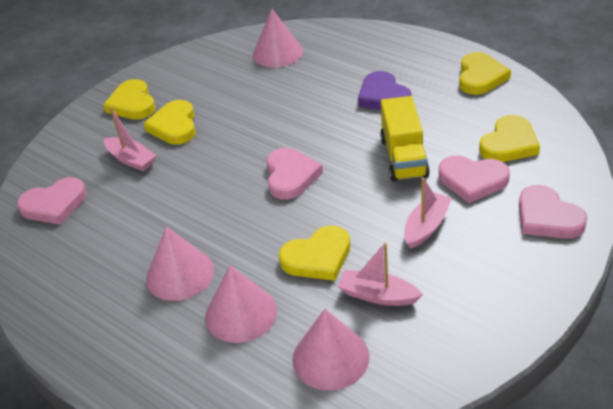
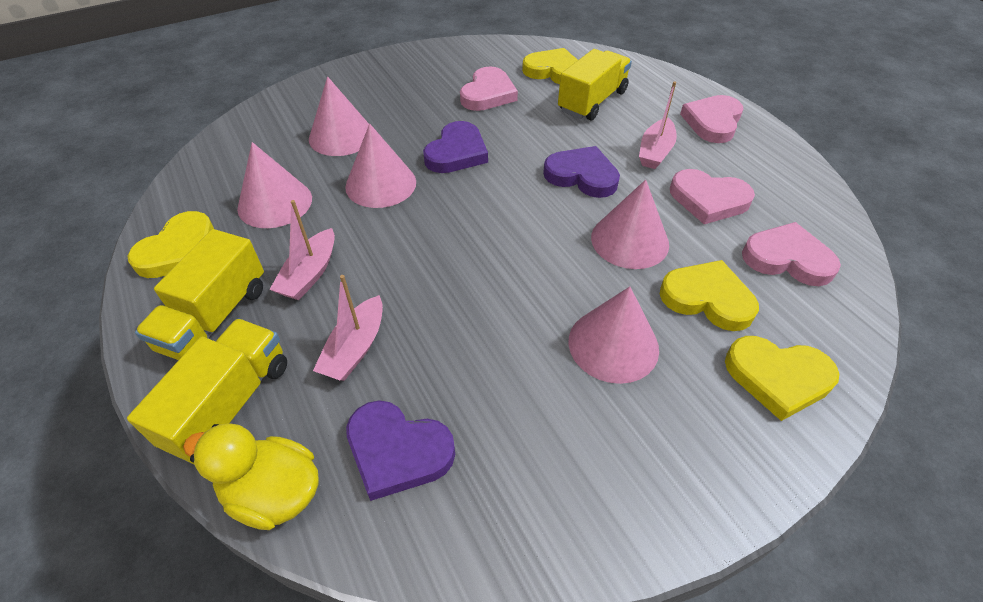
pink cone: 4 -> 5
purple heart: 1 -> 3
yellow duck: 0 -> 1
yellow heart: 5 -> 4
yellow truck: 1 -> 3

